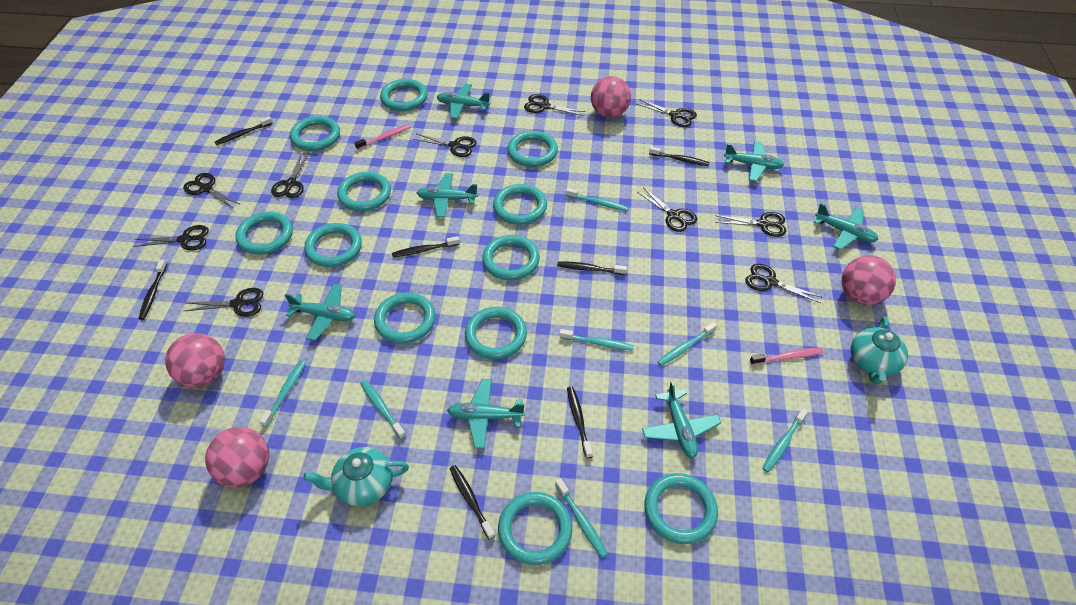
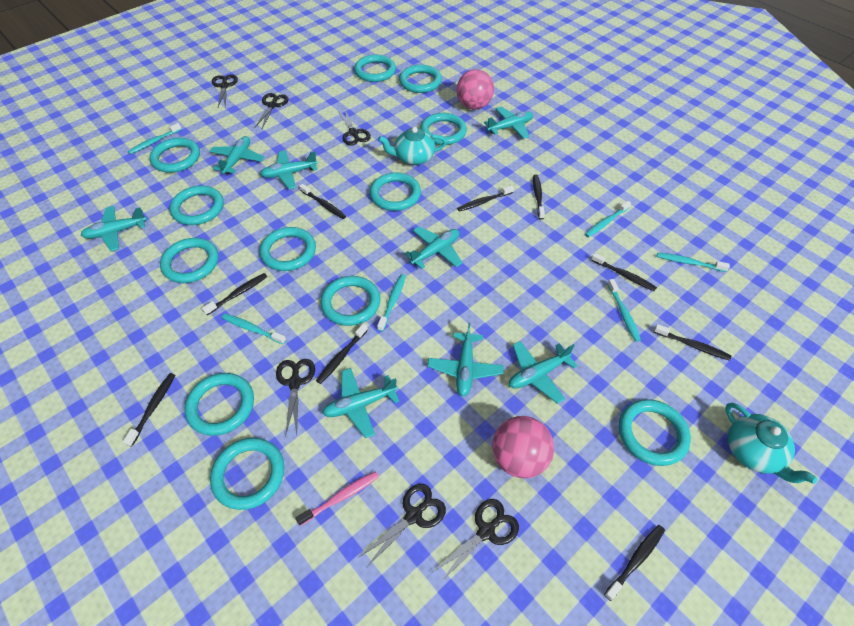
black scissors: 10 -> 6
black toothbrush: 7 -> 9
pink ball: 4 -> 2
pink toothbrush: 2 -> 1
turquoise plane: 7 -> 8
turquoise toothbrush: 7 -> 6

